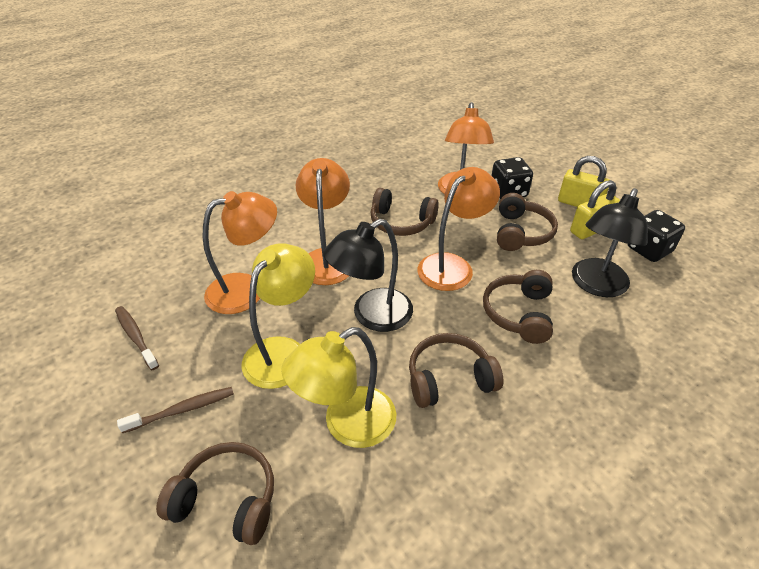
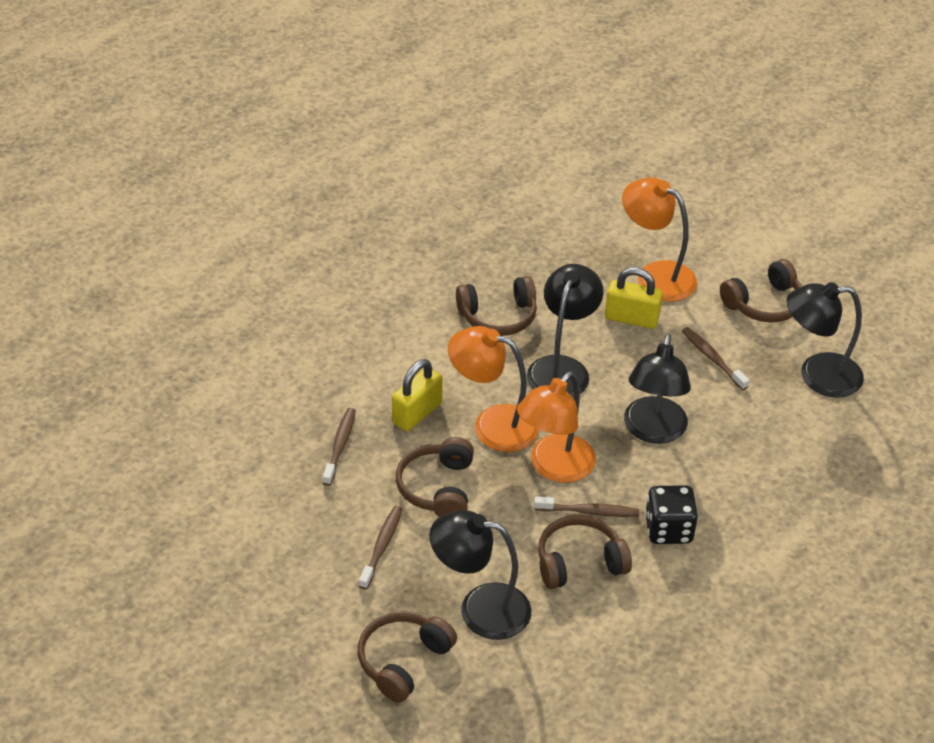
black dice: 2 -> 1
black lamp: 2 -> 4
brown toothbrush: 2 -> 4
orange lamp: 4 -> 3
yellow lamp: 2 -> 0

